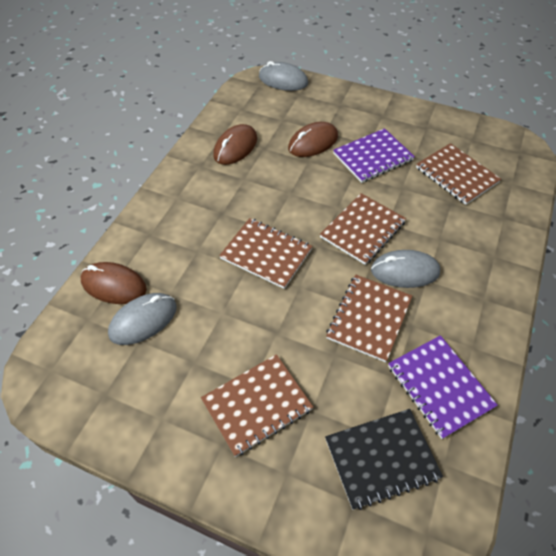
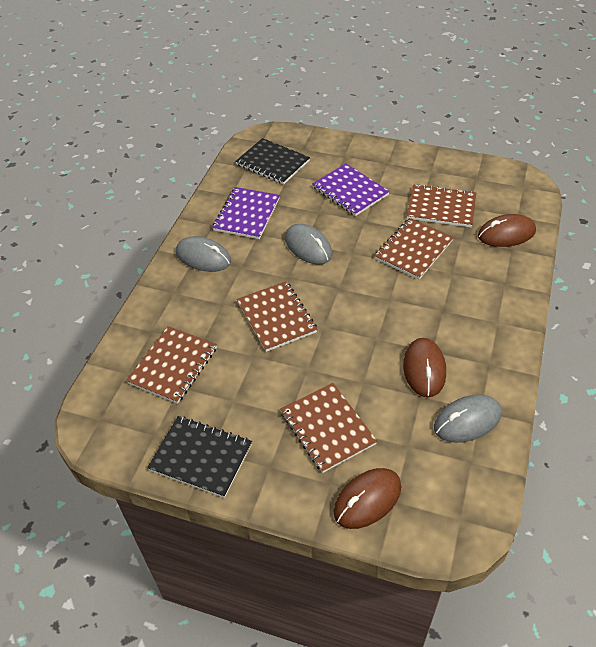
black notebook: 1 -> 2

